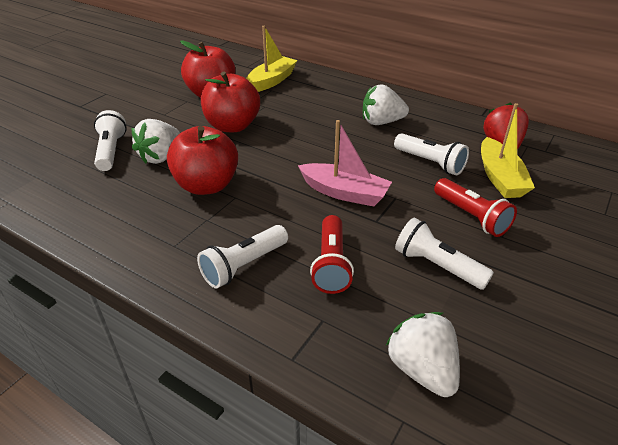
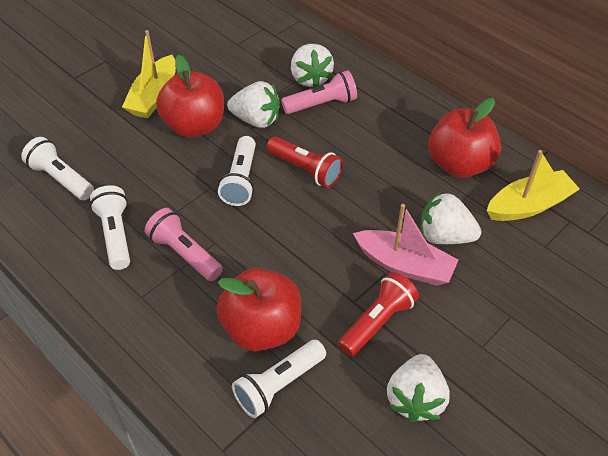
pink flashlight: 0 -> 2
red strawberry: 1 -> 0
white strawberry: 3 -> 4

